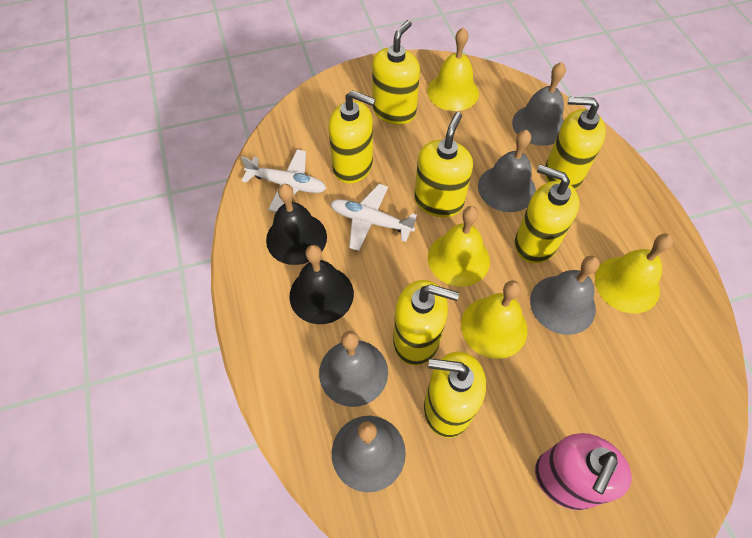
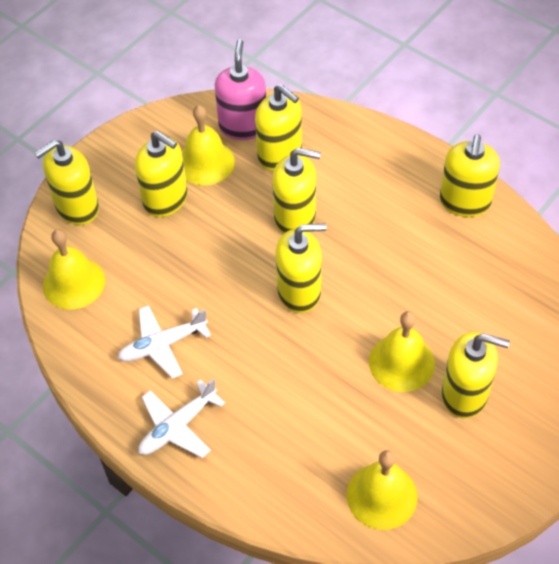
black bell: 2 -> 0
grey bell: 5 -> 0

